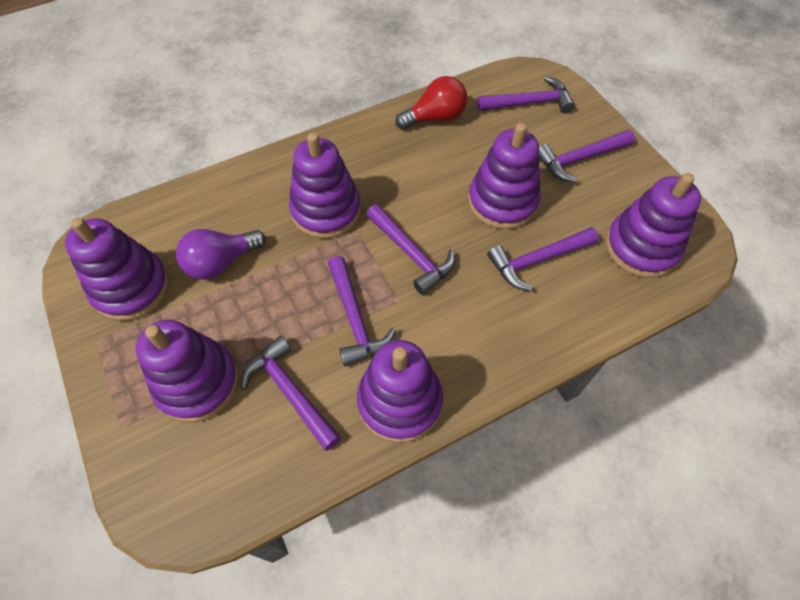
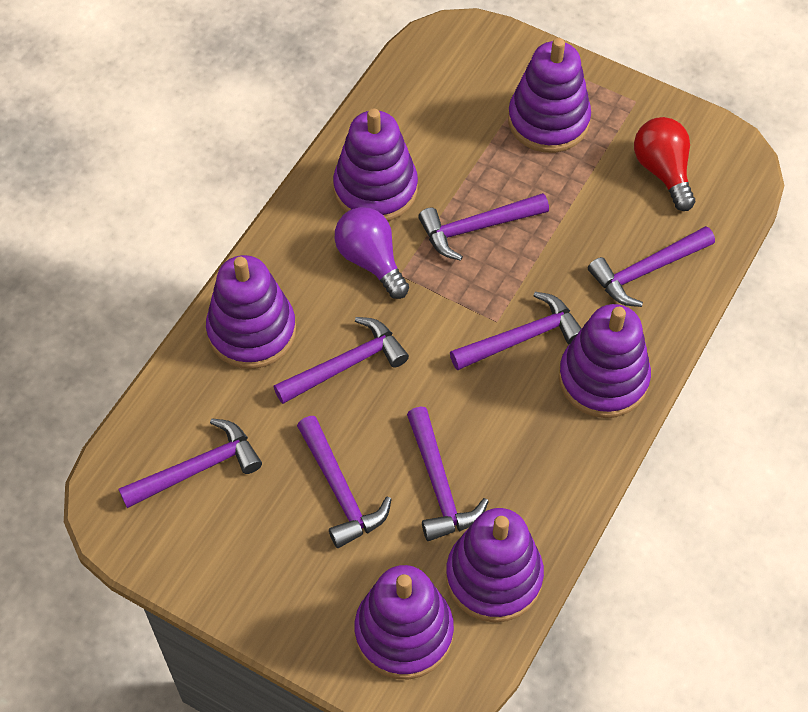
purple hammer: 6 -> 7

